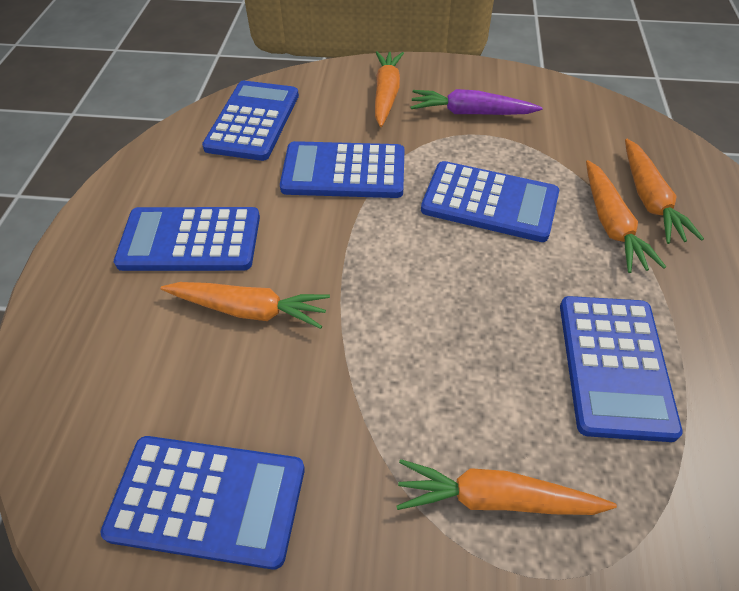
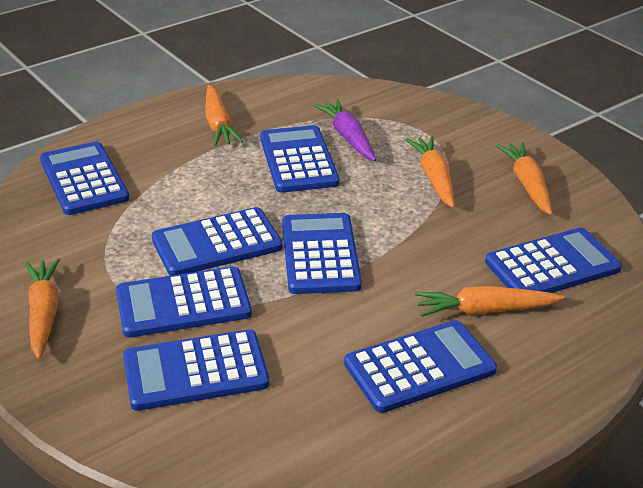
blue calculator: 6 -> 8

